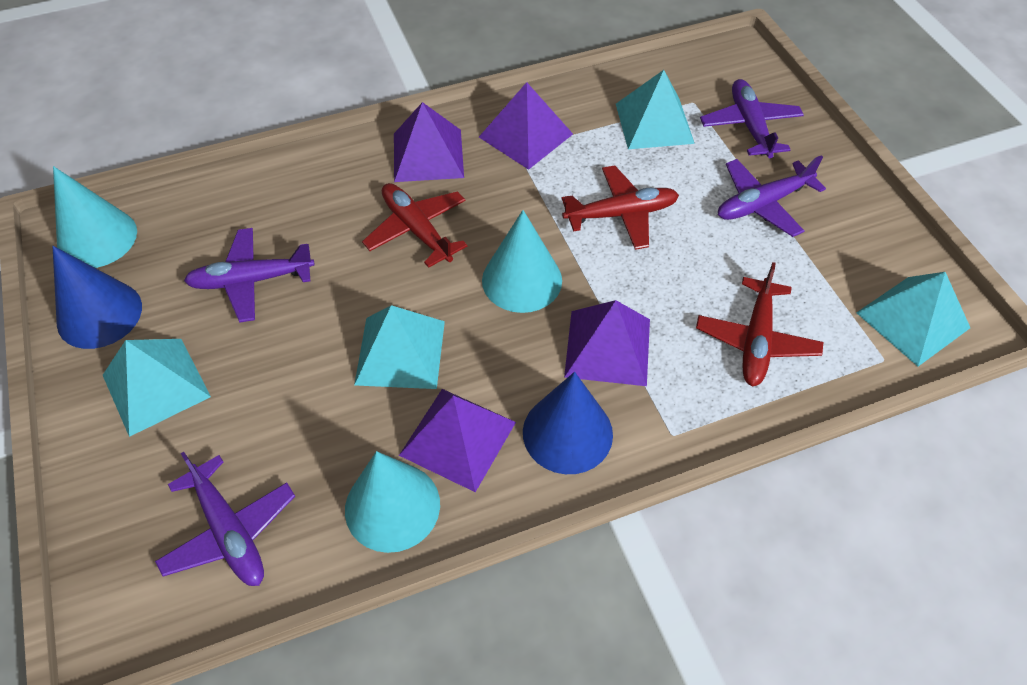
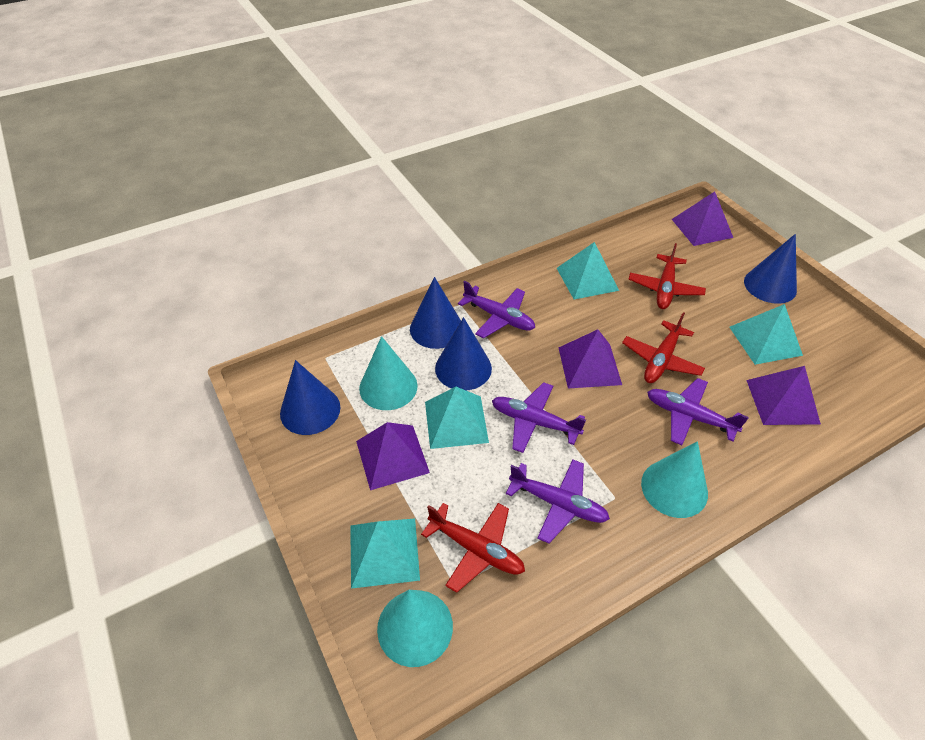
blue cone: 2 -> 4

